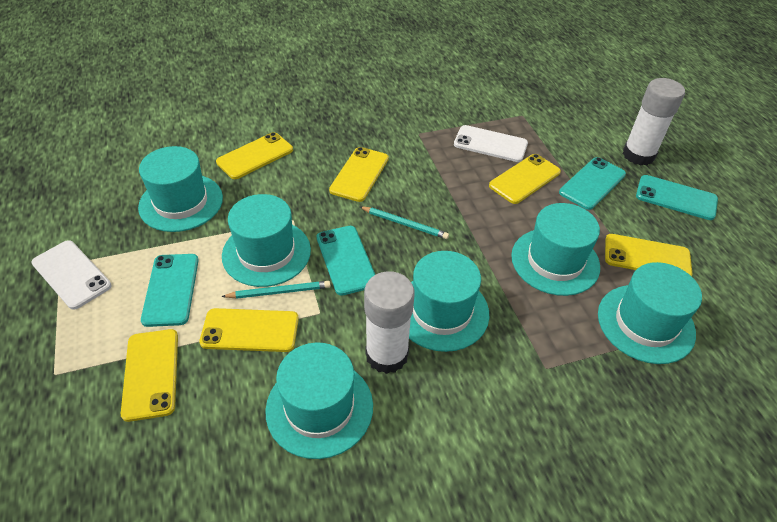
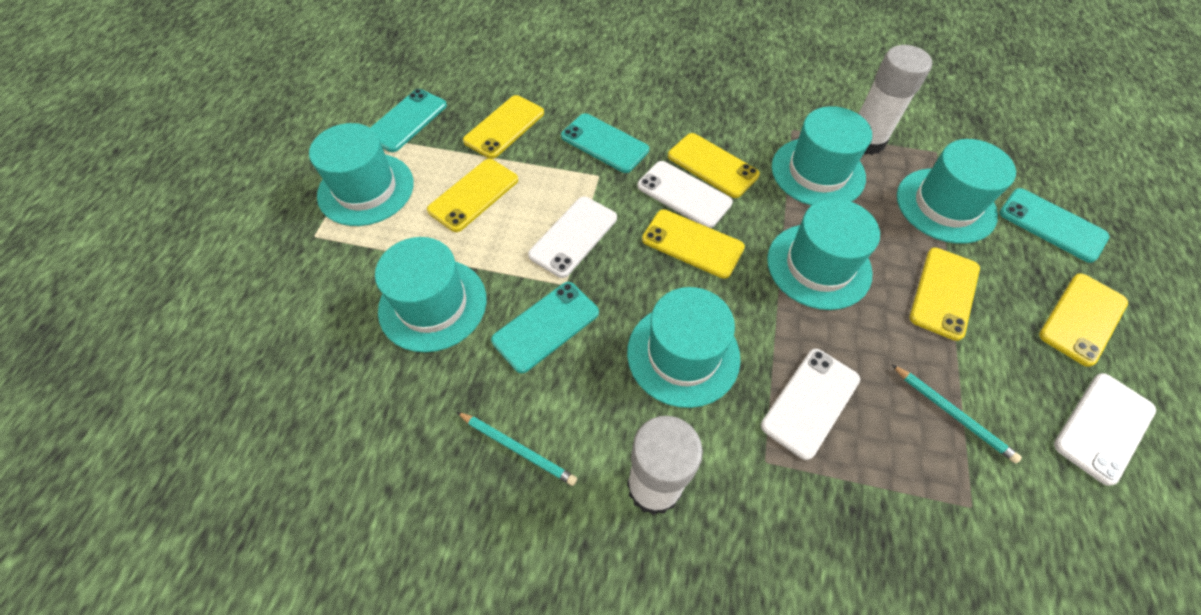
white phone: 2 -> 4

